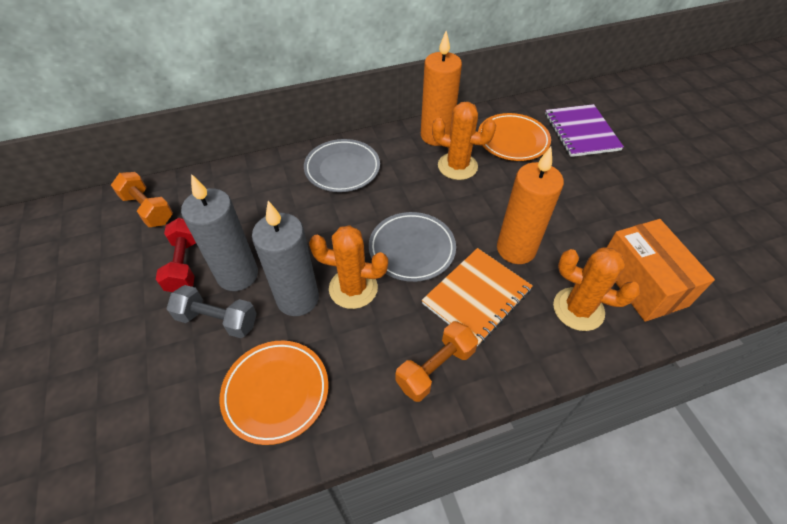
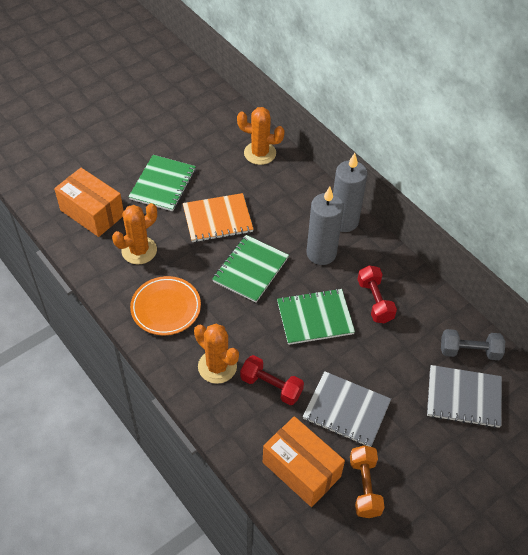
green notebook: 0 -> 3
grey notebook: 0 -> 2
grey plate: 2 -> 0
orange box: 1 -> 2
orange candle: 2 -> 0
orange dumbbell: 2 -> 1
orange plate: 2 -> 1
purple notebook: 1 -> 0
red dumbbell: 1 -> 2

